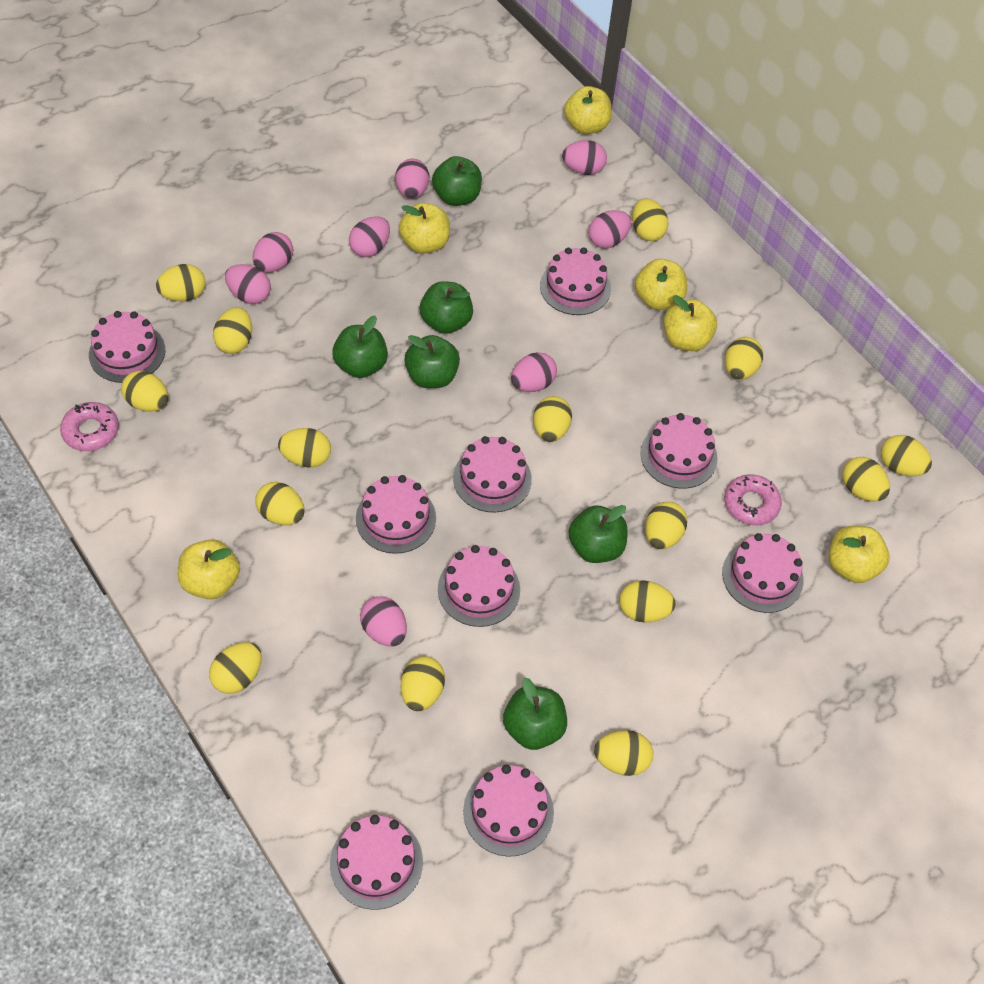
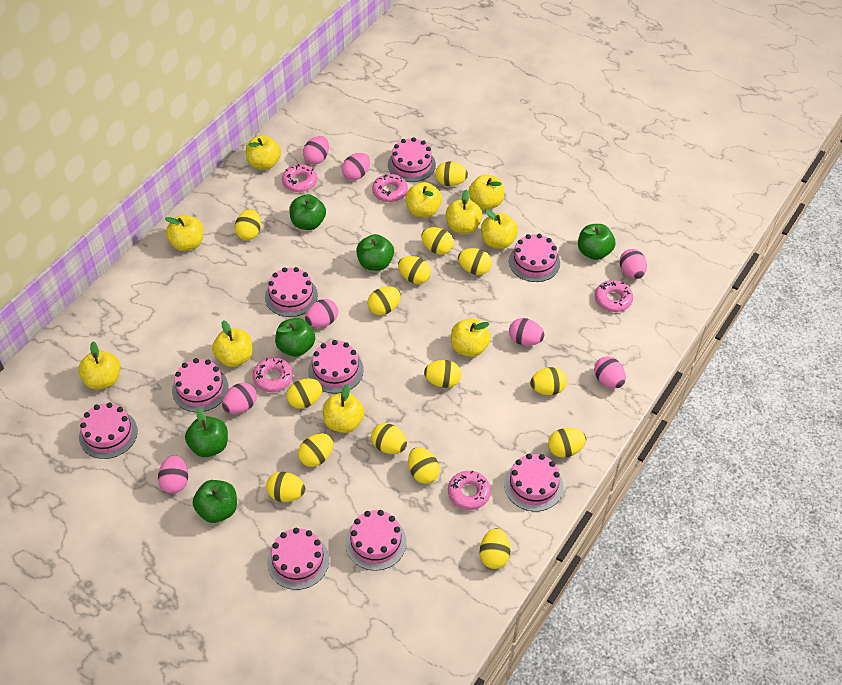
pink donut: 2 -> 5
yellow apple: 6 -> 10

